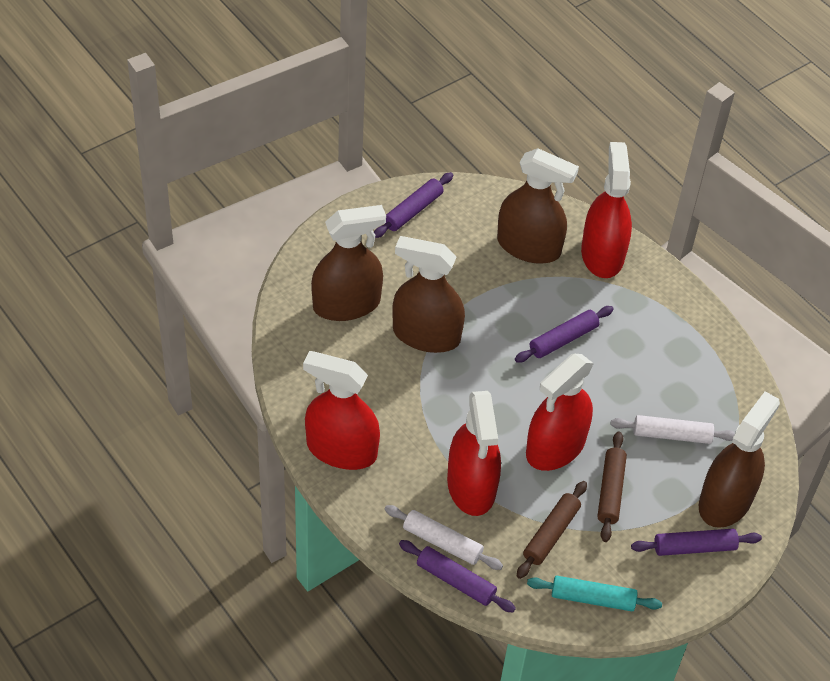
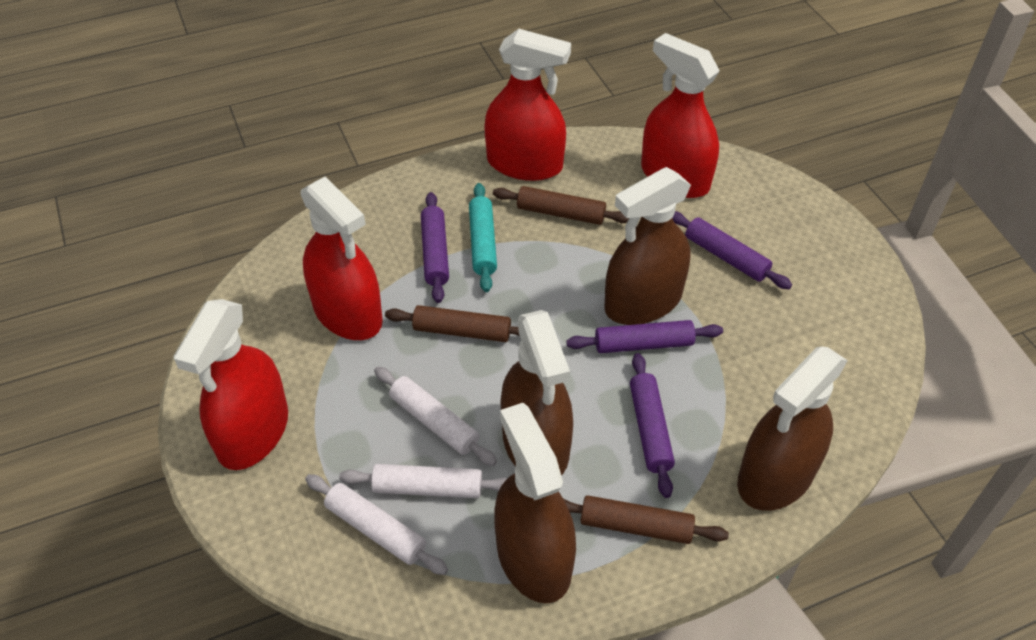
brown rolling pin: 2 -> 3
white rolling pin: 2 -> 3

